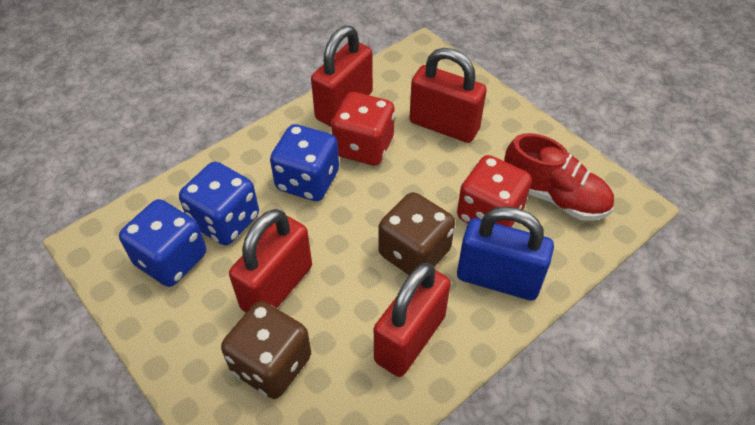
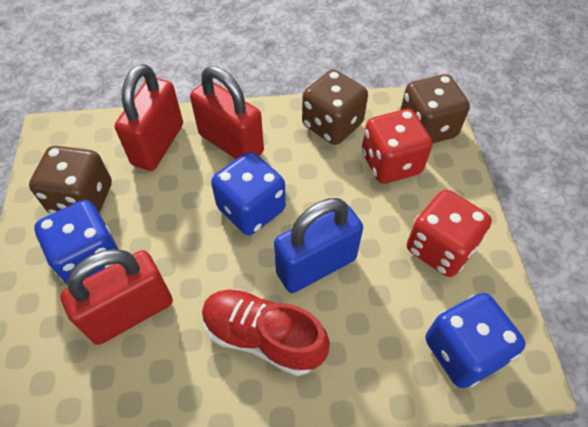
brown dice: 2 -> 3
red padlock: 4 -> 3

